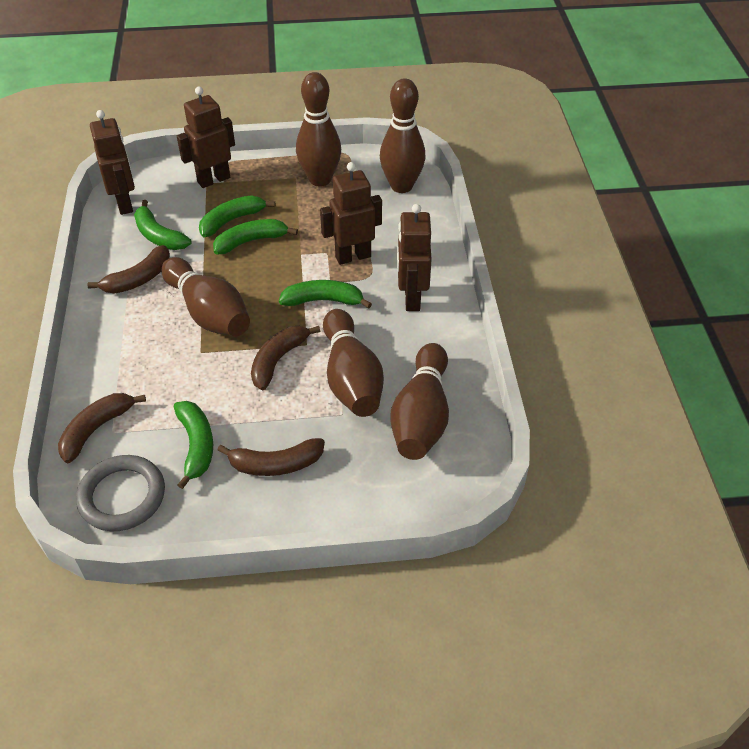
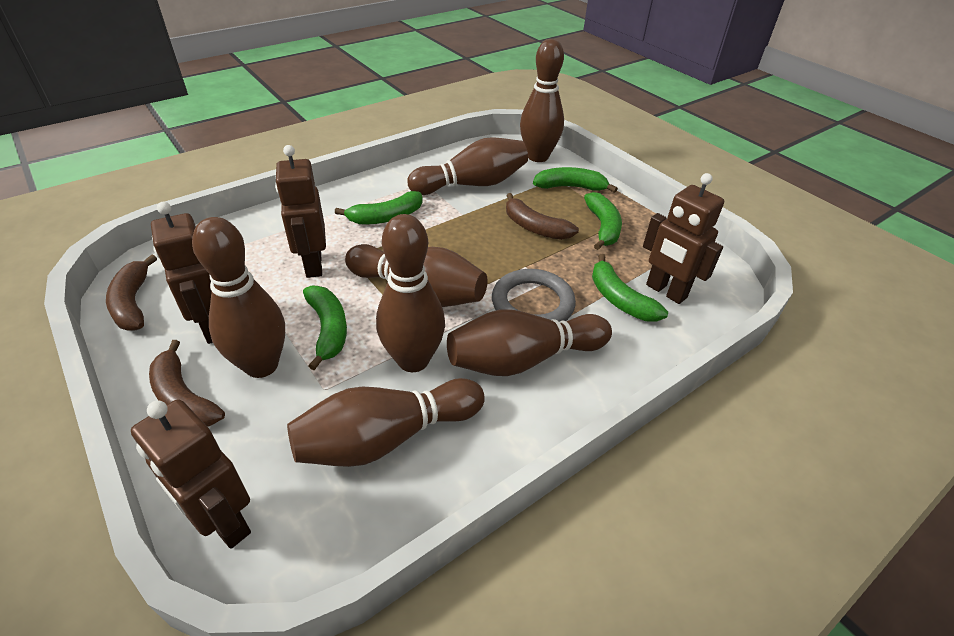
brown banana: 4 -> 3
brown bowling pin: 5 -> 7

